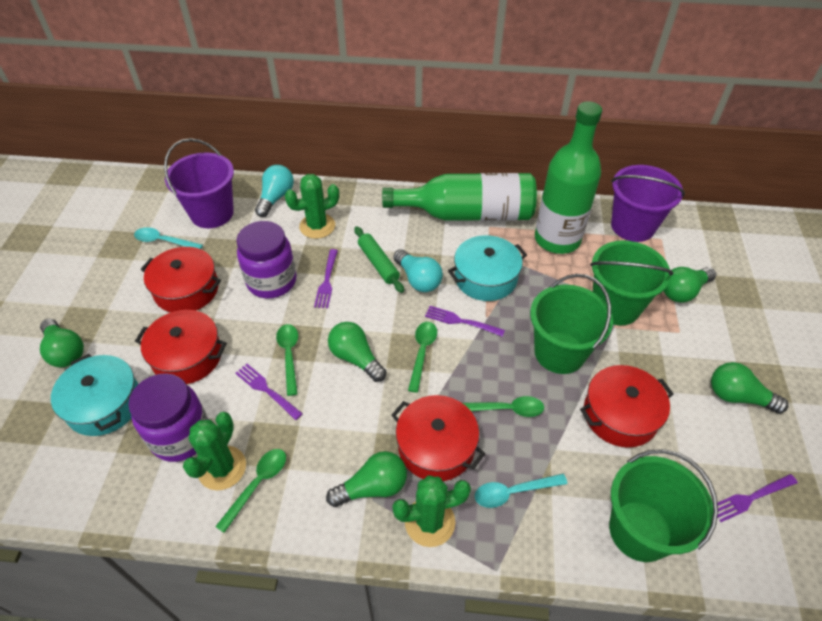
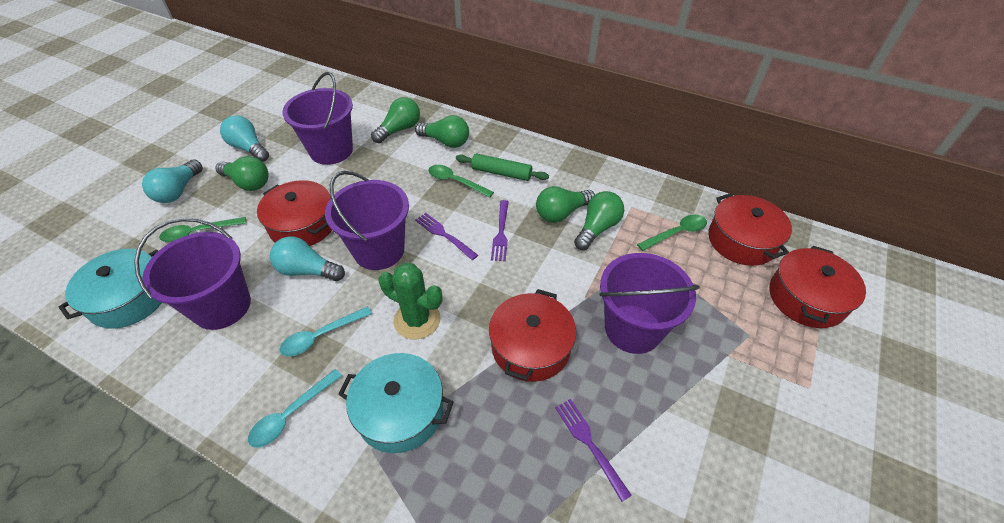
green bottle: 2 -> 0
green bucket: 3 -> 0
green cactus: 3 -> 1
green spoon: 4 -> 3
purple bucket: 2 -> 4
purple fork: 4 -> 3
purple jar: 2 -> 0
turquoise light bulb: 2 -> 3

